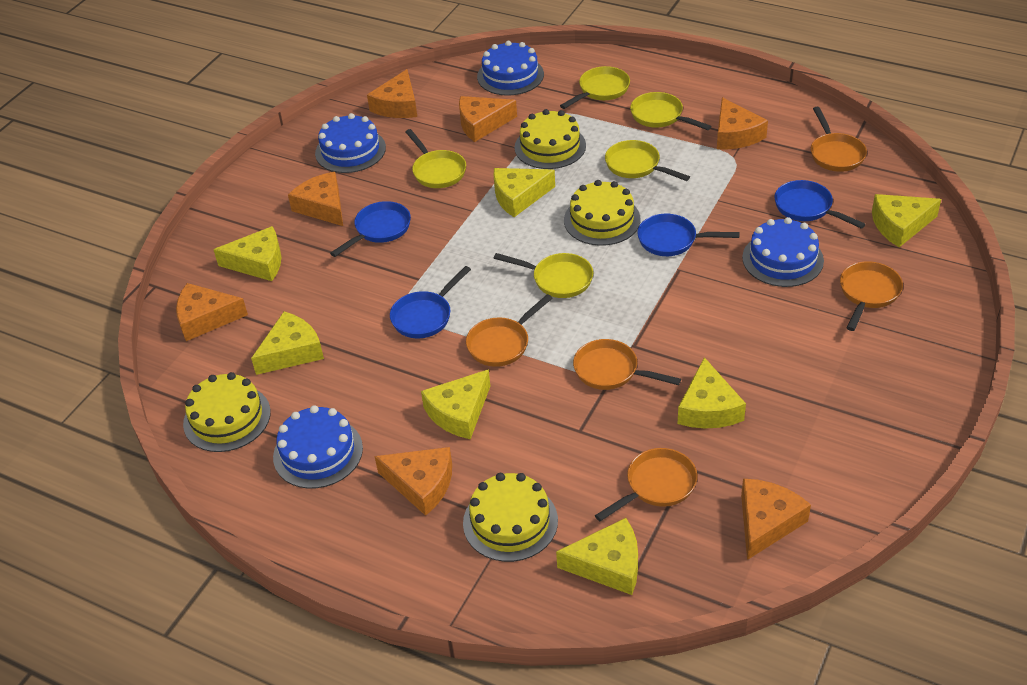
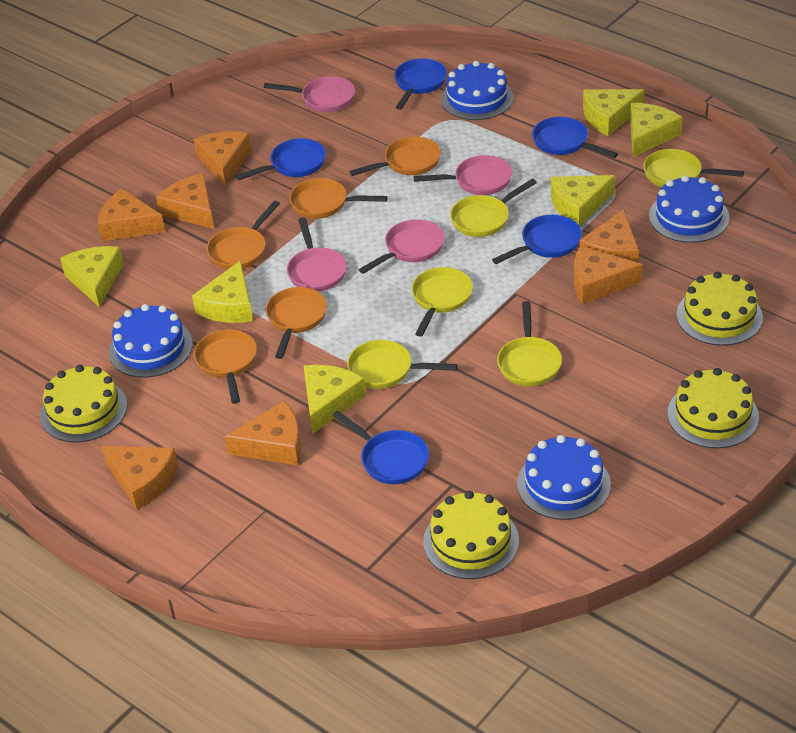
blue pan: 4 -> 5
pink pan: 0 -> 4
yellow cheese: 7 -> 6

